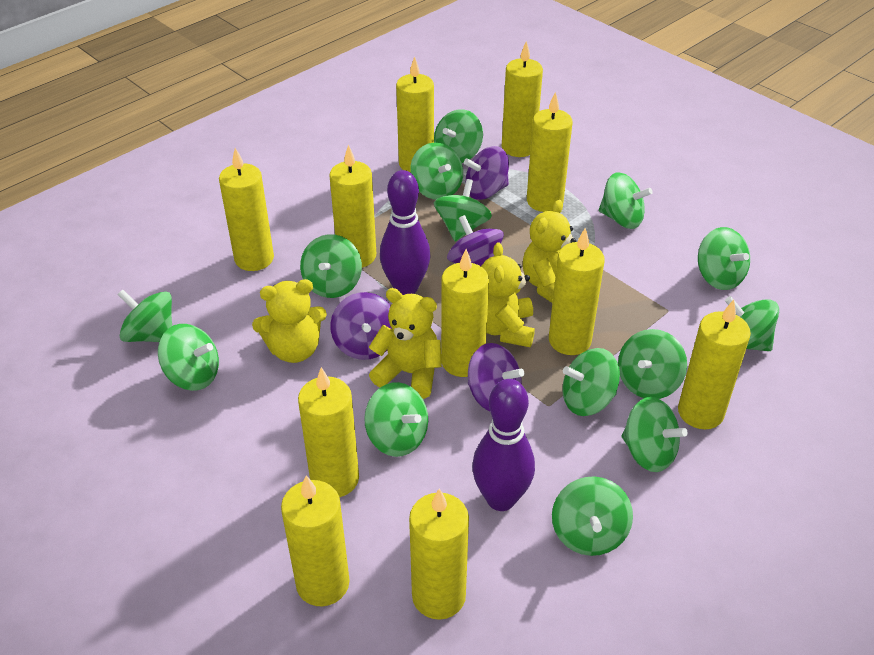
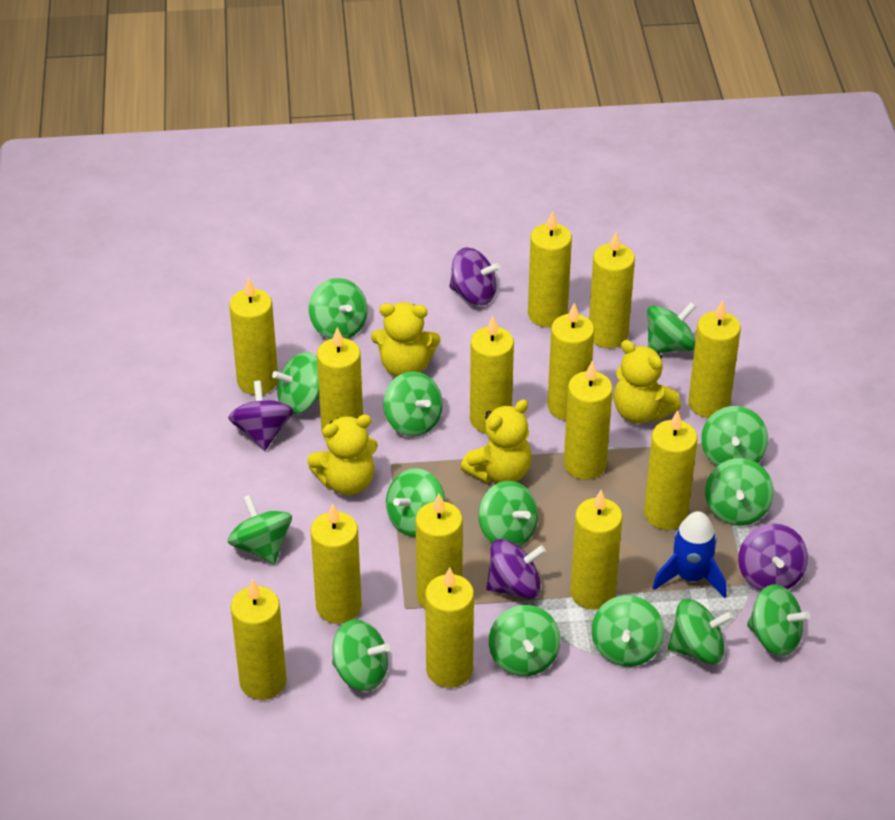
blue rocket: 0 -> 1
purple bowling pin: 2 -> 0
yellow candle: 11 -> 14

